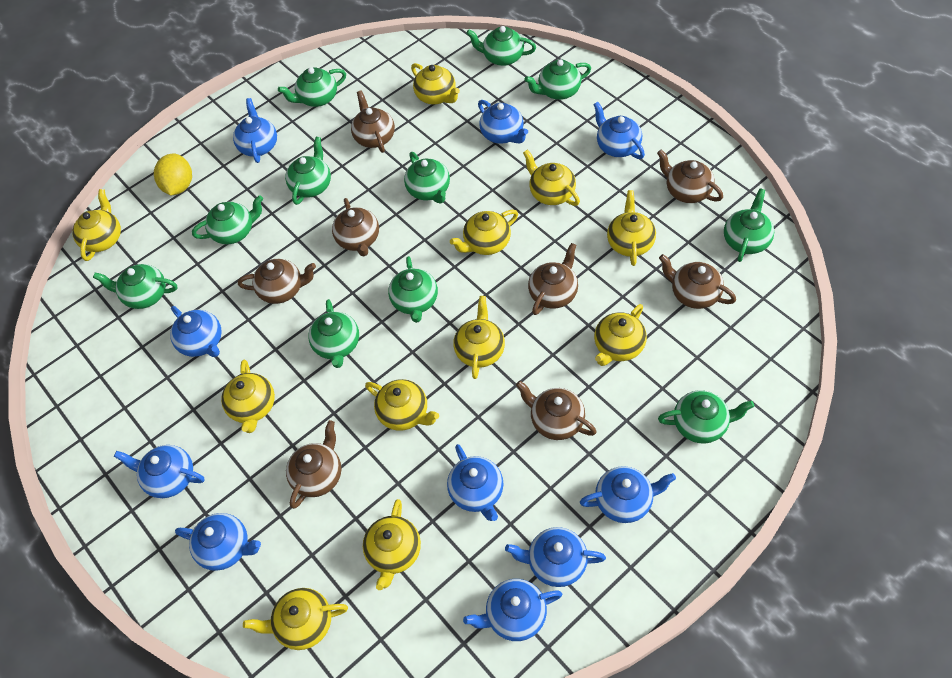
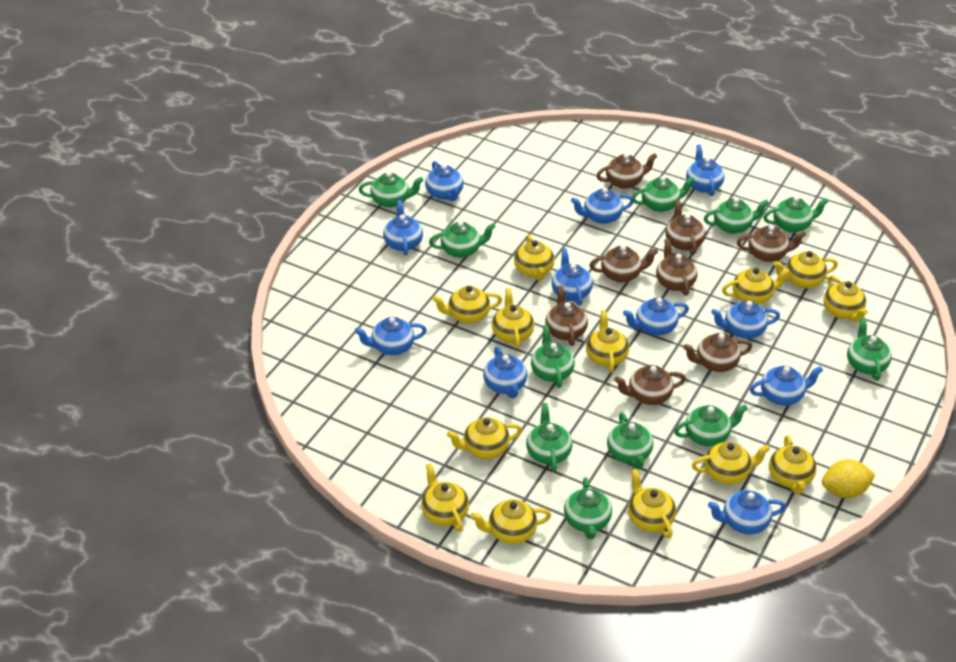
blue teapot: 10 -> 11
yellow teapot: 11 -> 13

